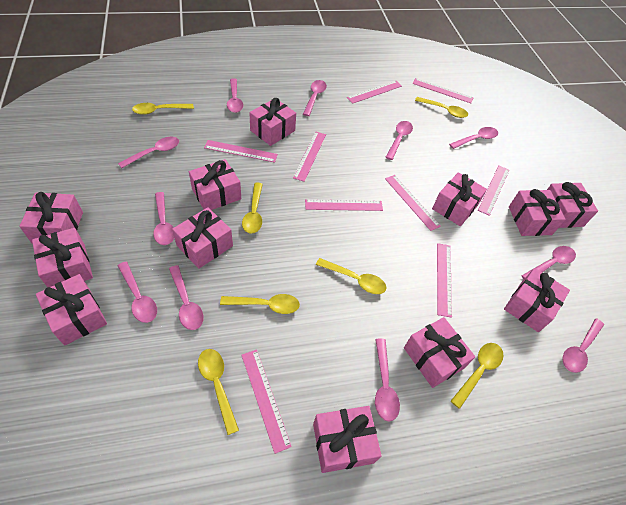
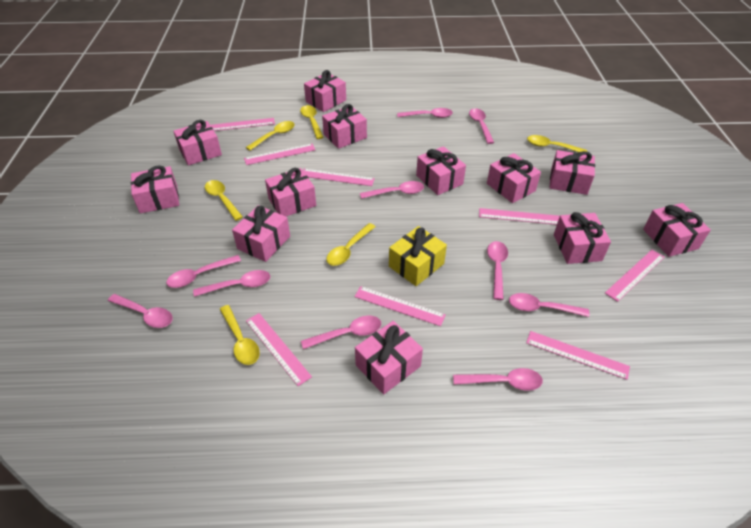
pink ruler: 9 -> 8
pink spoon: 11 -> 10
yellow gift: 0 -> 1
yellow spoon: 7 -> 6

